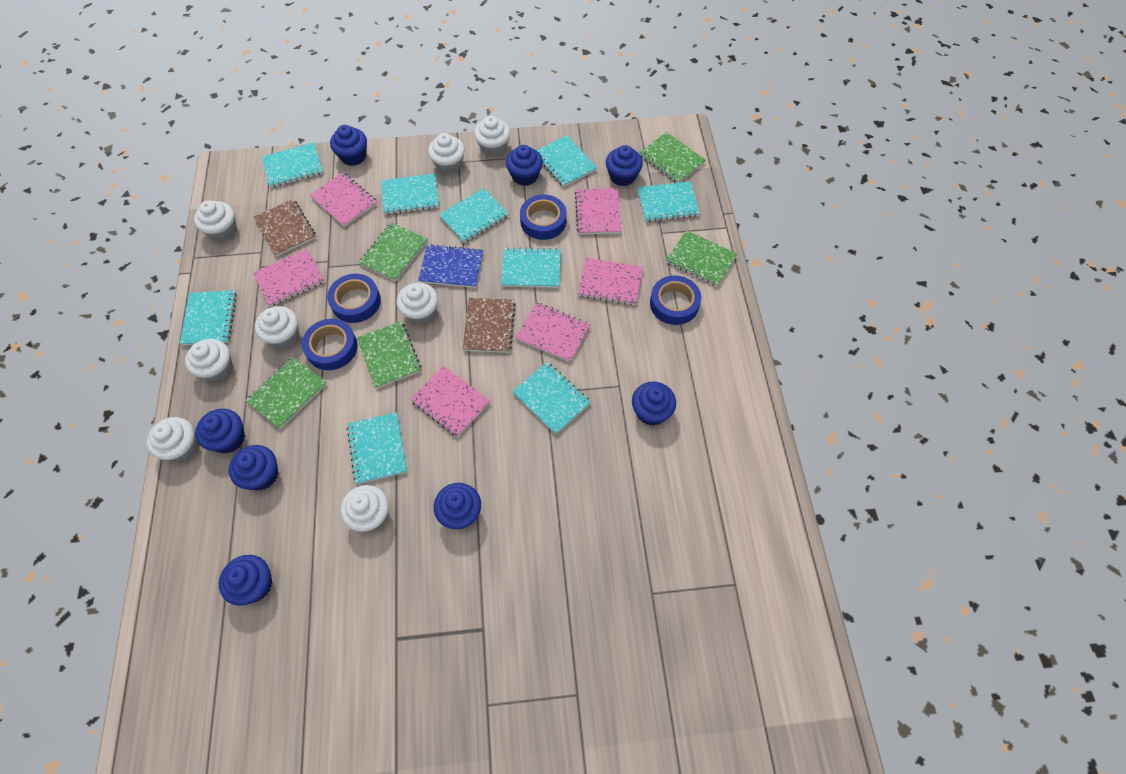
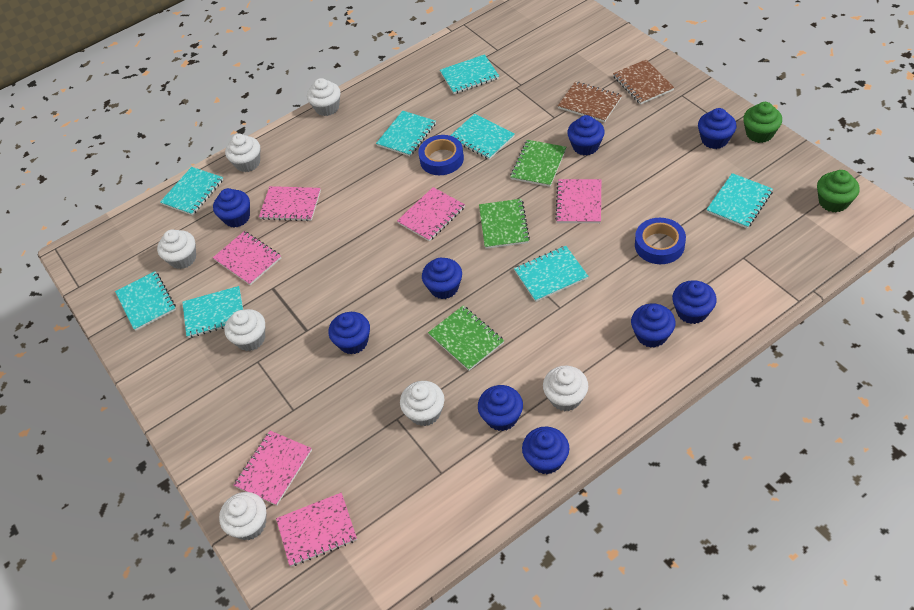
blue cupcake: 8 -> 9
blue notebook: 1 -> 0
blue tape: 4 -> 2
green cupcake: 0 -> 2
green notebook: 5 -> 3
turquoise notebook: 9 -> 8
white cupcake: 8 -> 7

